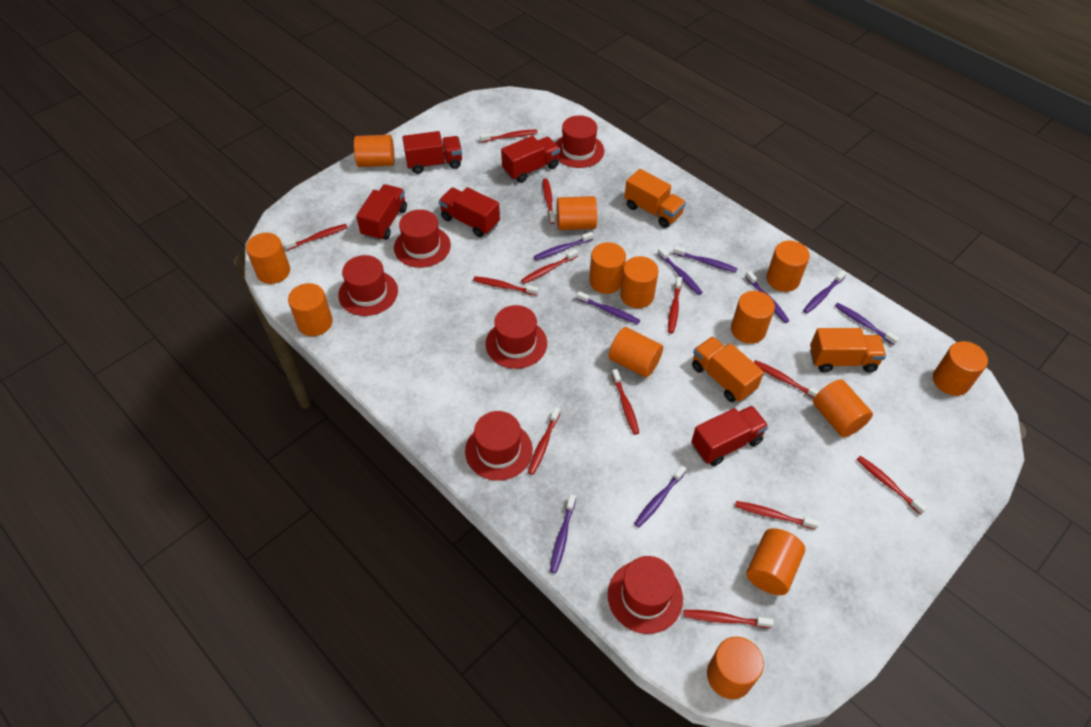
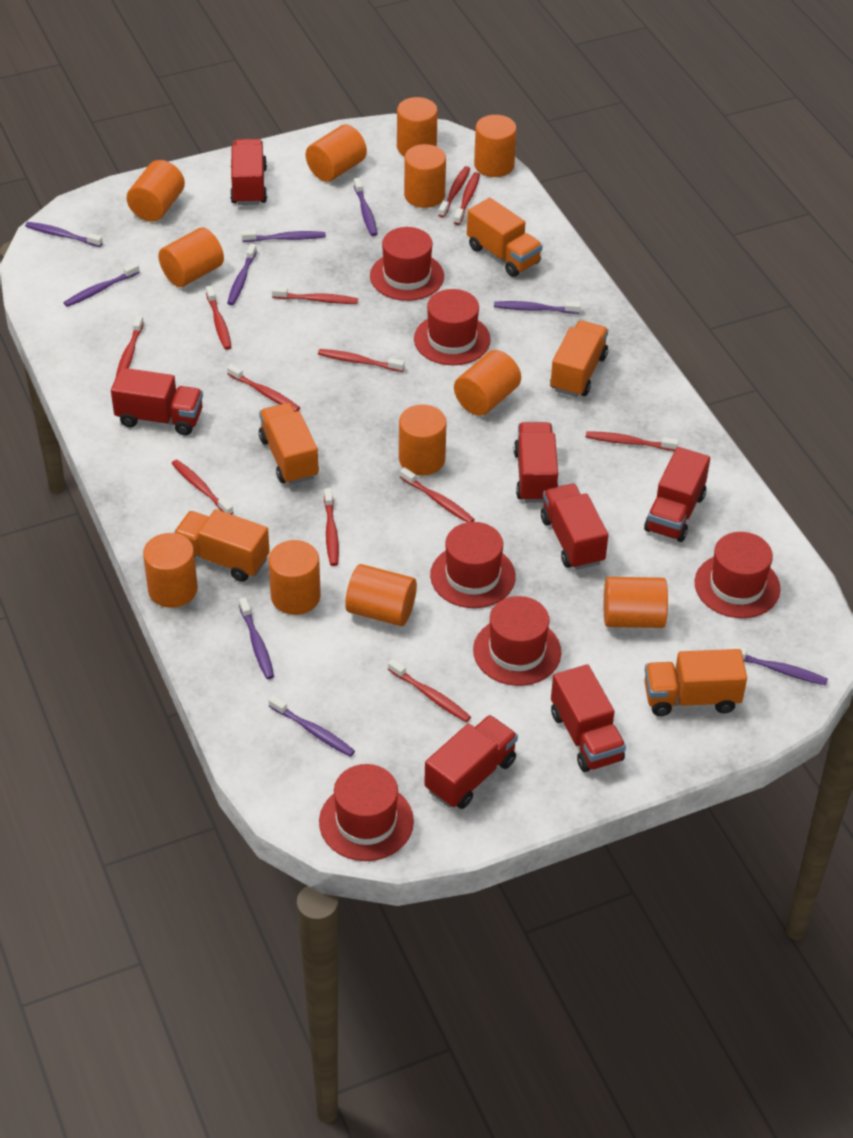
orange cylinder: 13 -> 12
orange truck: 3 -> 5
red truck: 5 -> 7

